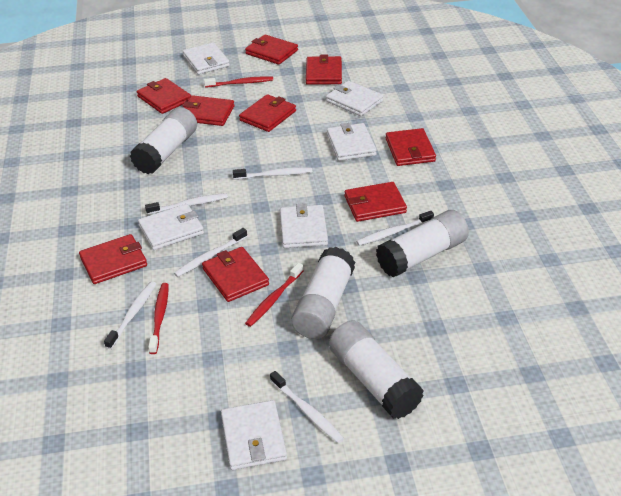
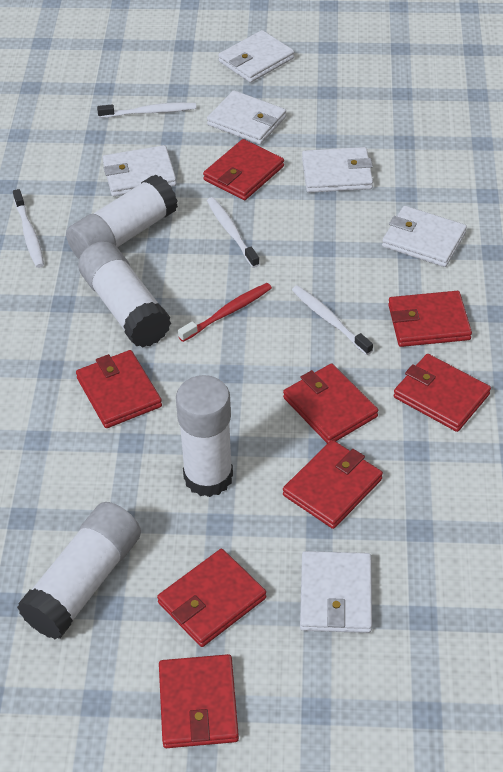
red toothbrush: 3 -> 1
red wallet: 9 -> 8
white toothbrush: 6 -> 4

